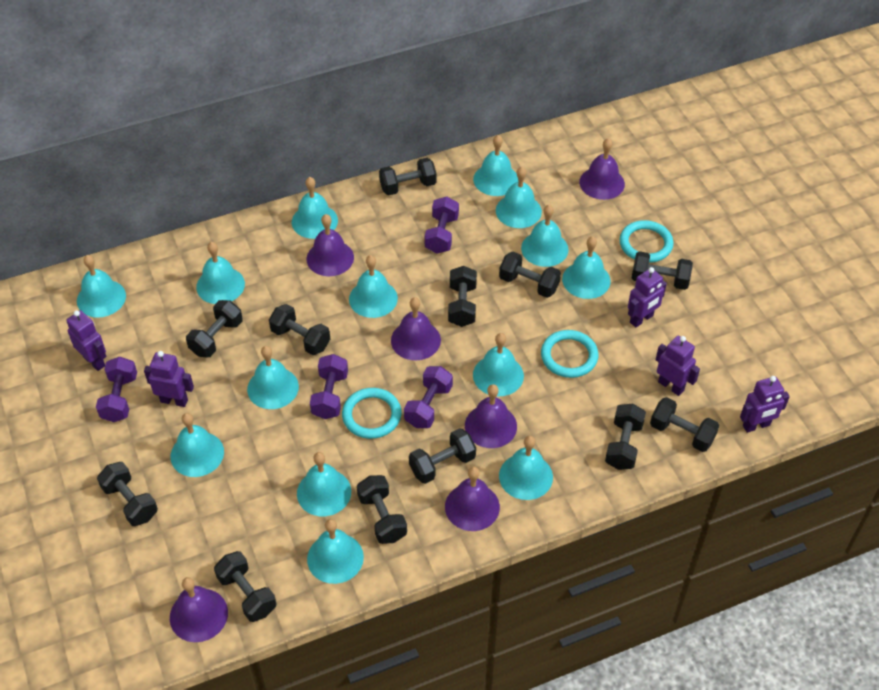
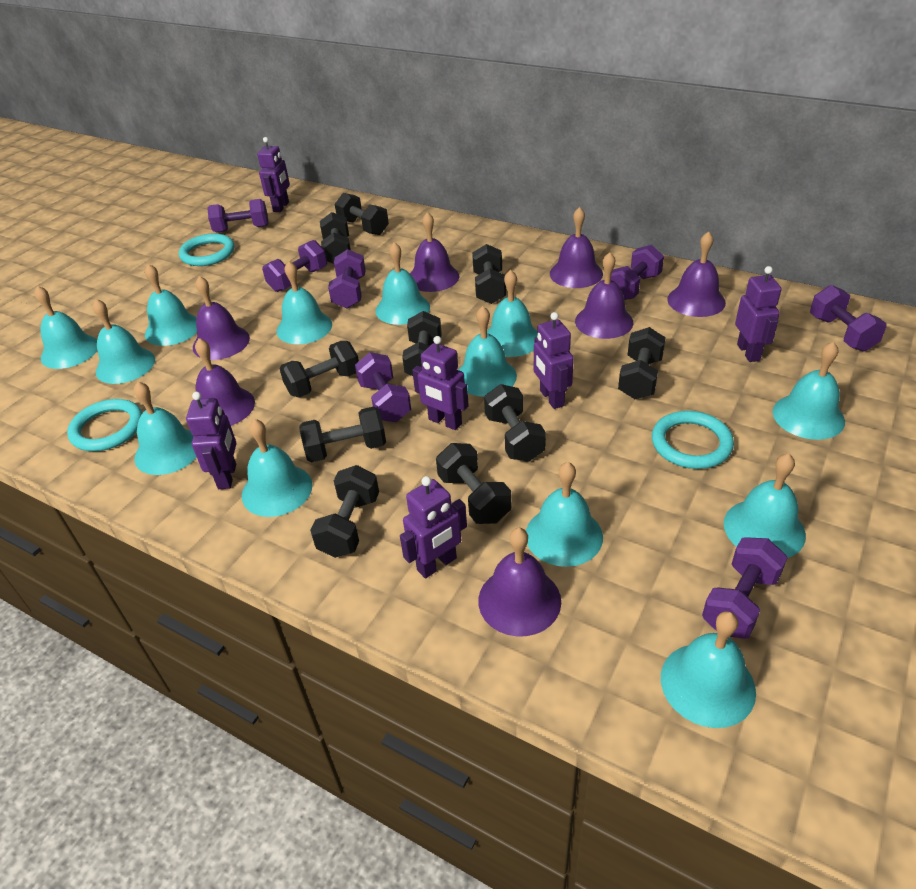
black dumbbell: 12 -> 10
purple bell: 6 -> 7
purple dumbbell: 4 -> 7
purple robot: 5 -> 6
turquoise bell: 14 -> 13

